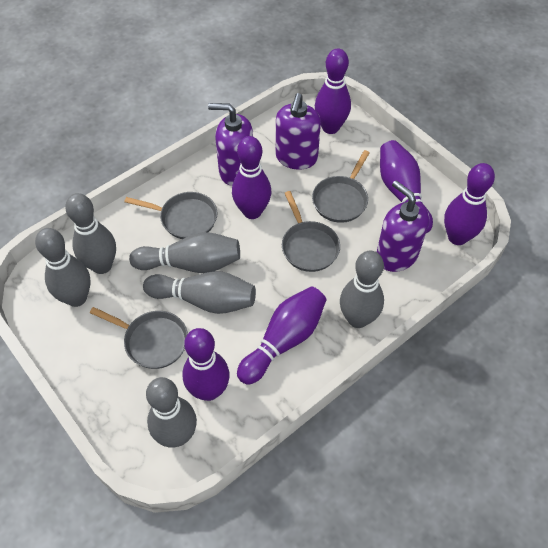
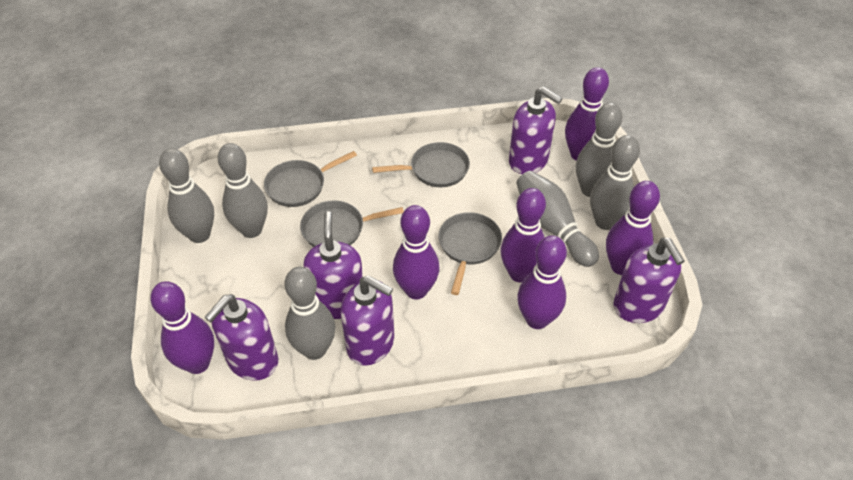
purple soap dispenser: 3 -> 5

